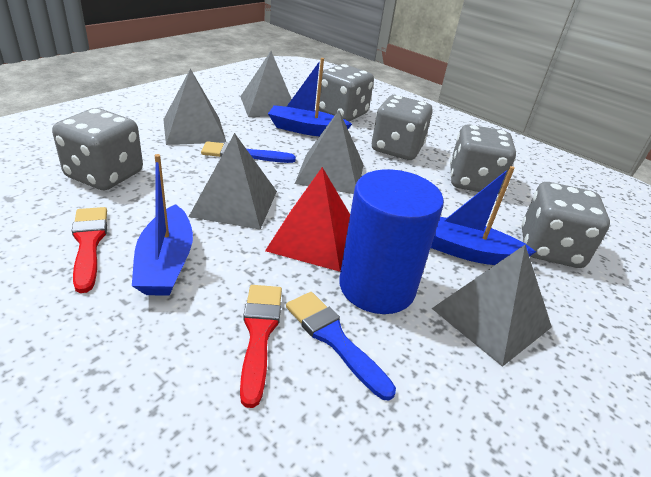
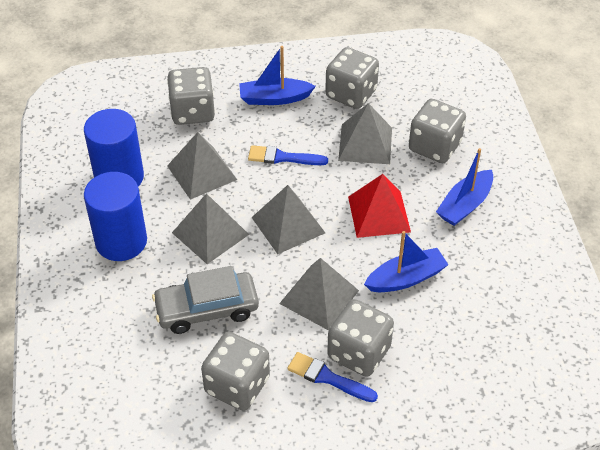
blue cylinder: 1 -> 2
grey car: 0 -> 1
red brush: 2 -> 0

